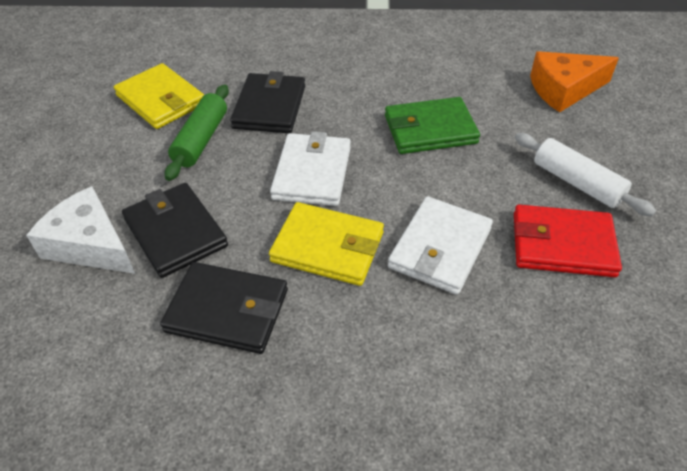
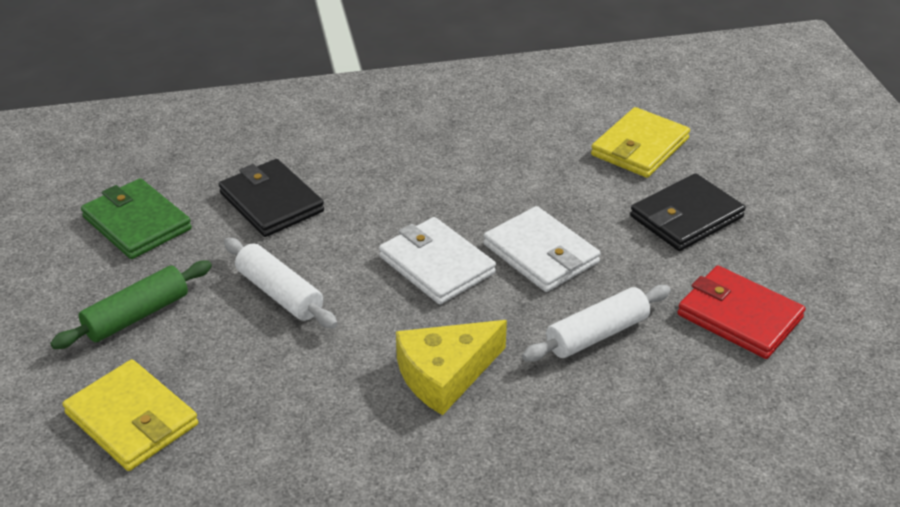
black wallet: 3 -> 2
orange cheese: 1 -> 0
white cheese: 1 -> 0
white rolling pin: 1 -> 2
yellow cheese: 0 -> 1

